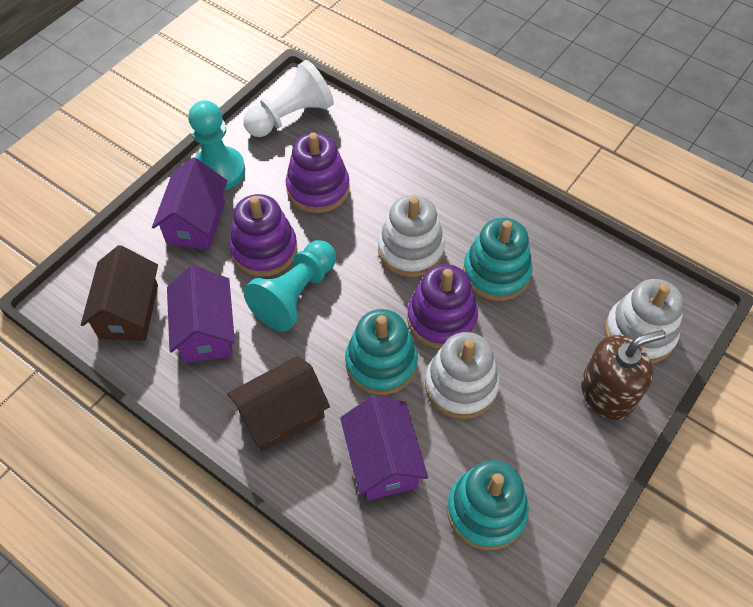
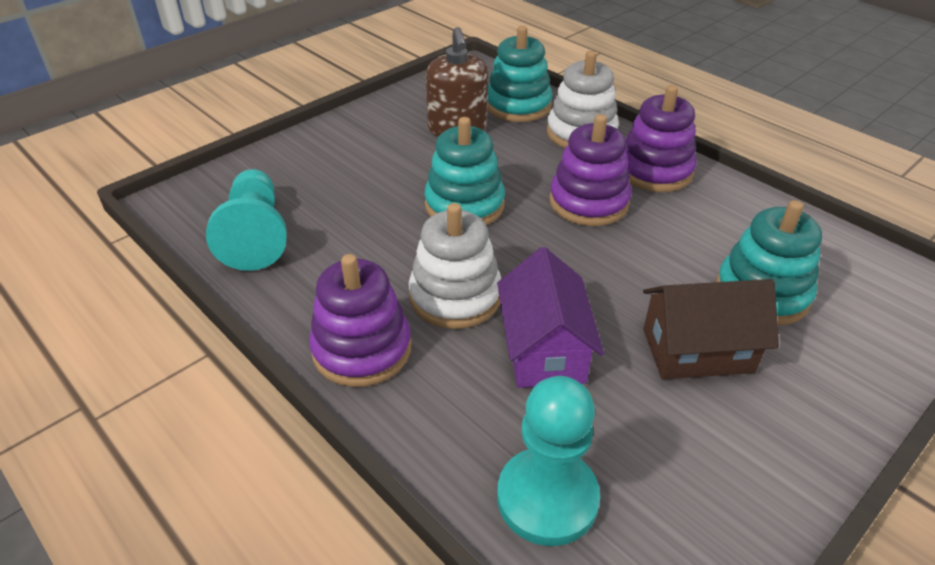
brown house: 2 -> 1
purple house: 3 -> 1
white pawn: 1 -> 0
white stacking toy: 3 -> 2

